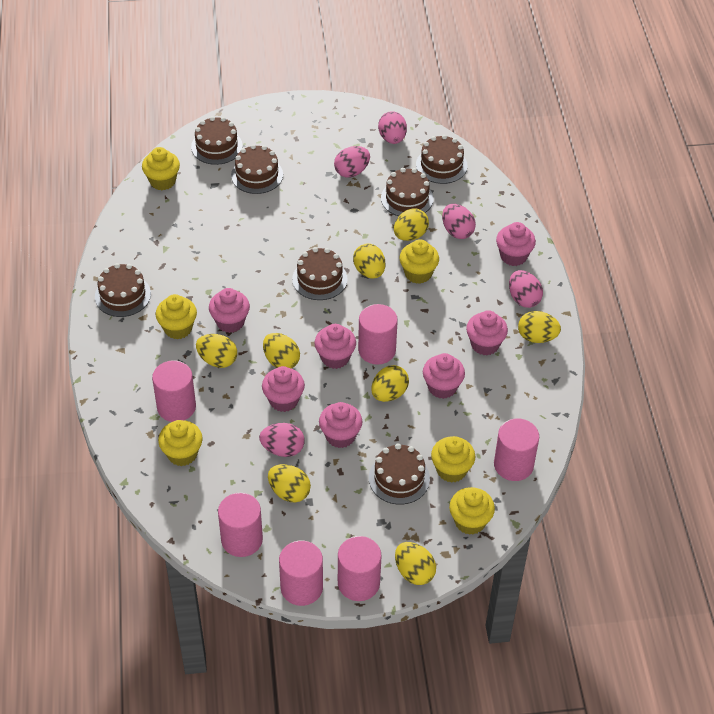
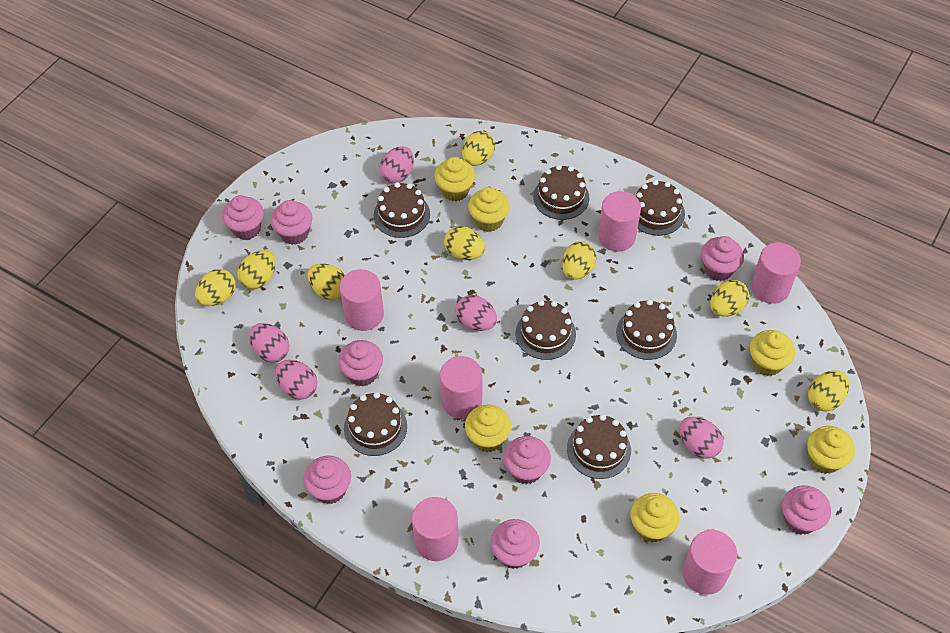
pink cupcake: 7 -> 8

